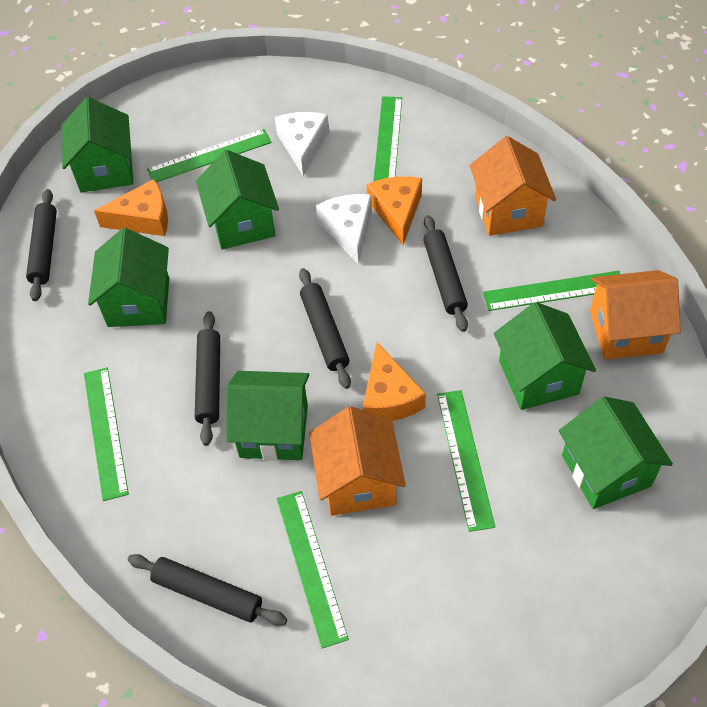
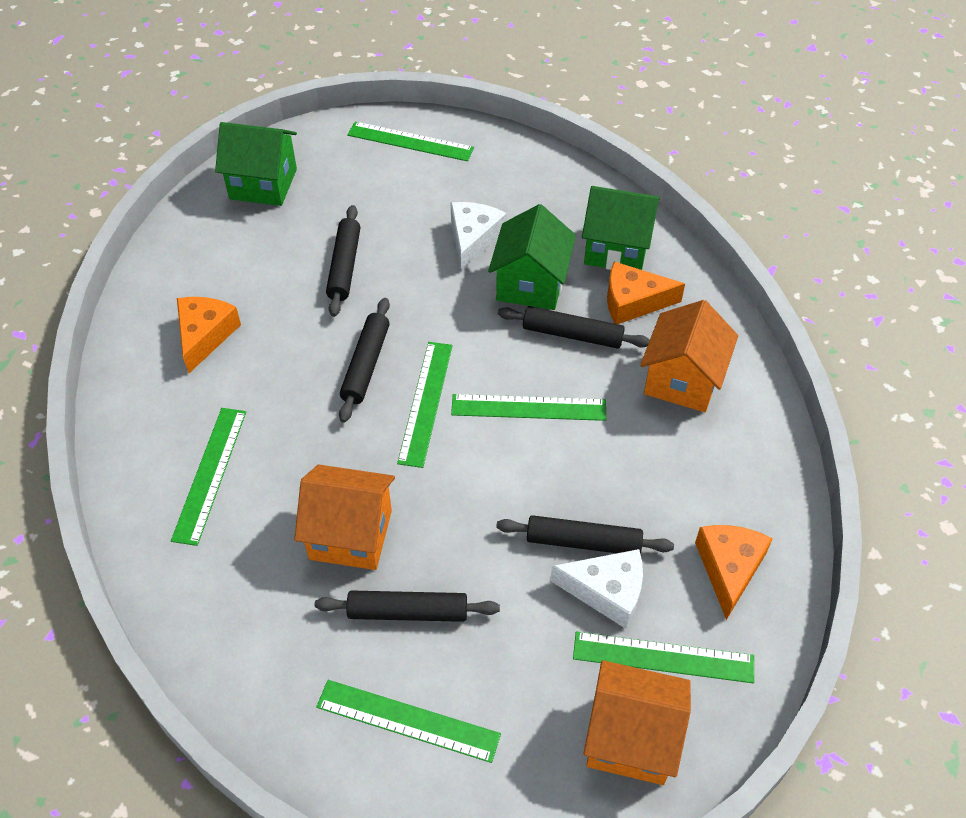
green house: 6 -> 3

